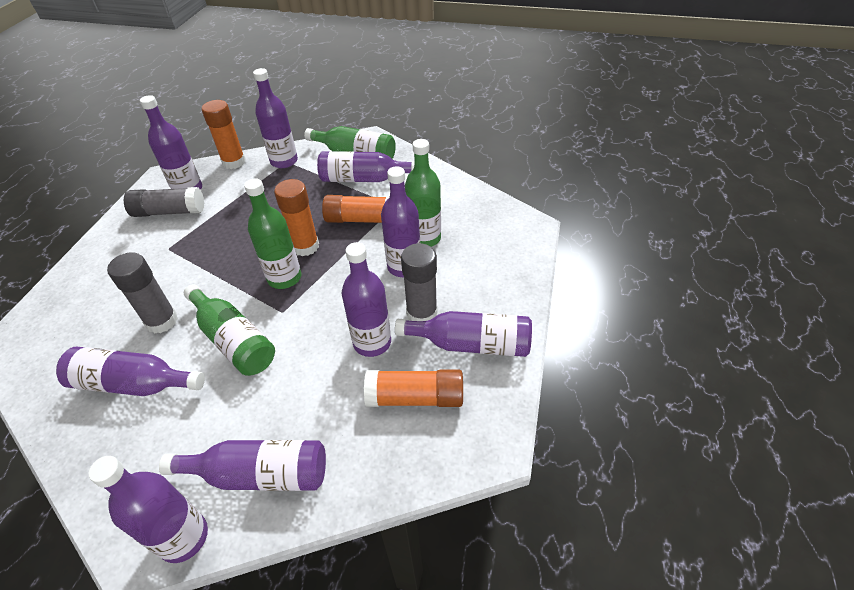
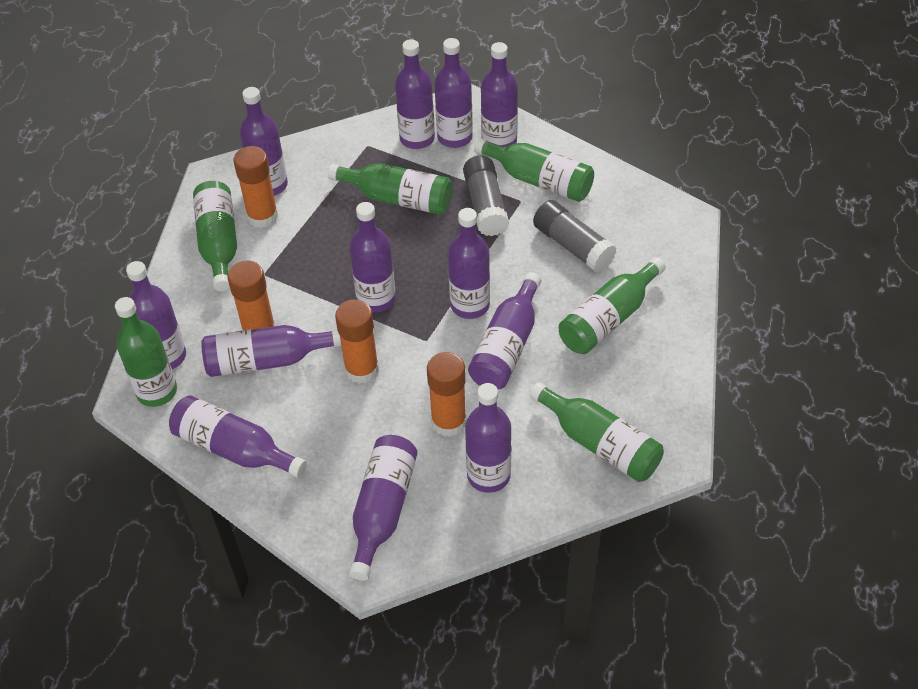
green bottle: 4 -> 6
grey glue stick: 3 -> 2
purple bottle: 9 -> 12

